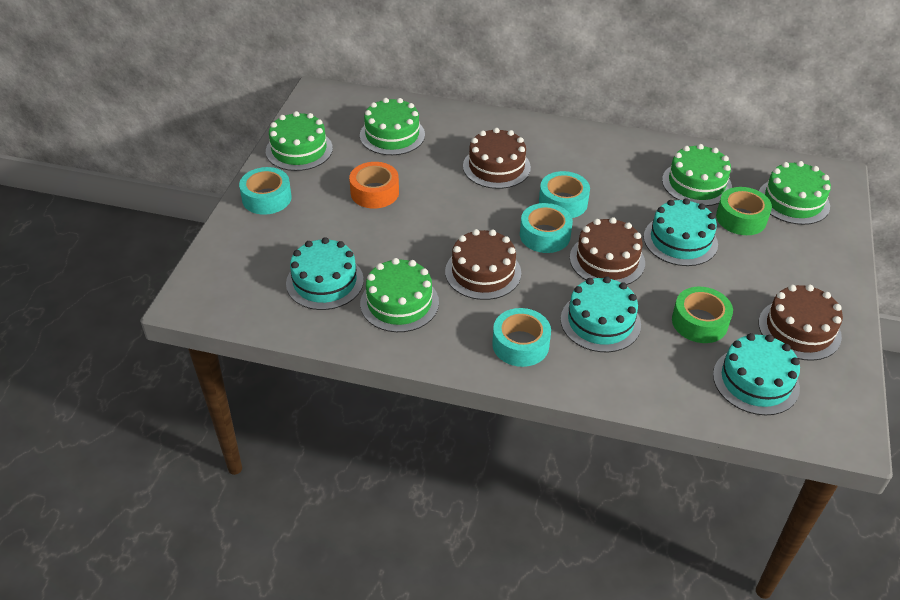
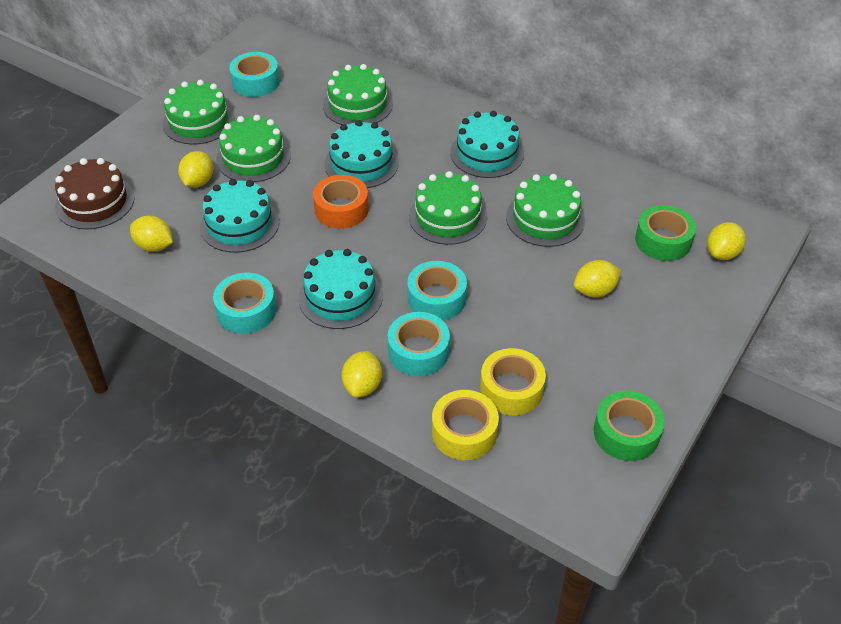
brown cake: 4 -> 1
yellow lemon: 0 -> 5
yellow tape: 0 -> 2

